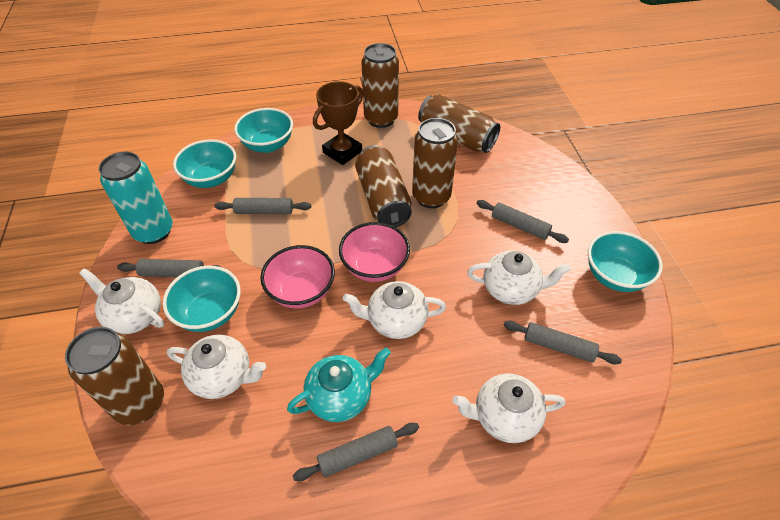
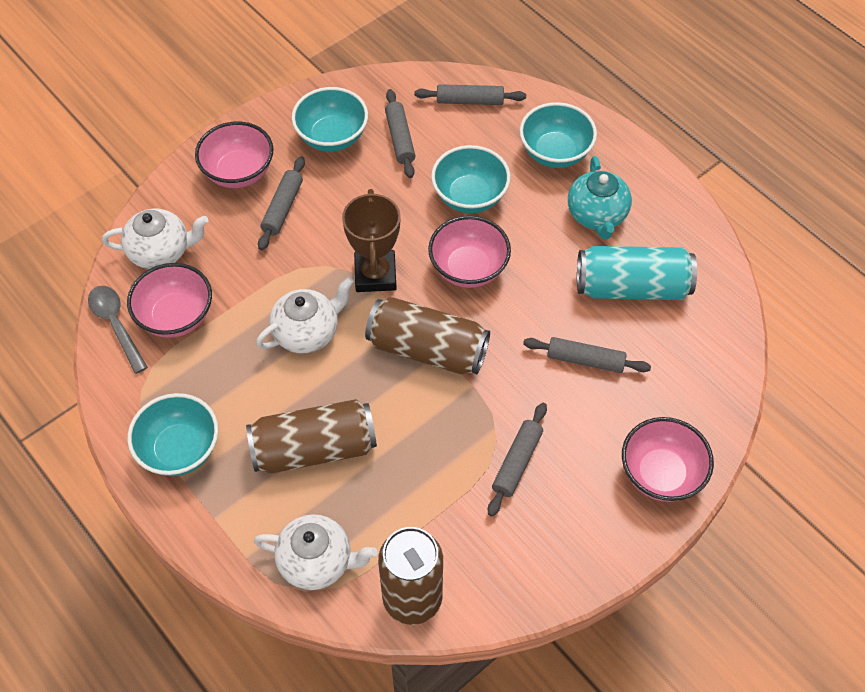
brown can: 5 -> 3
grey spoon: 0 -> 1
pink bowl: 2 -> 4
white teapot: 5 -> 3

